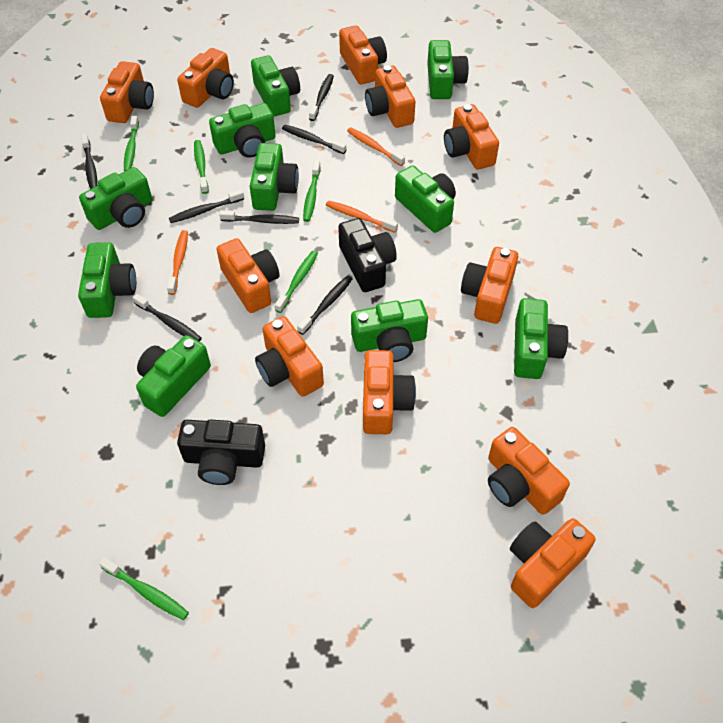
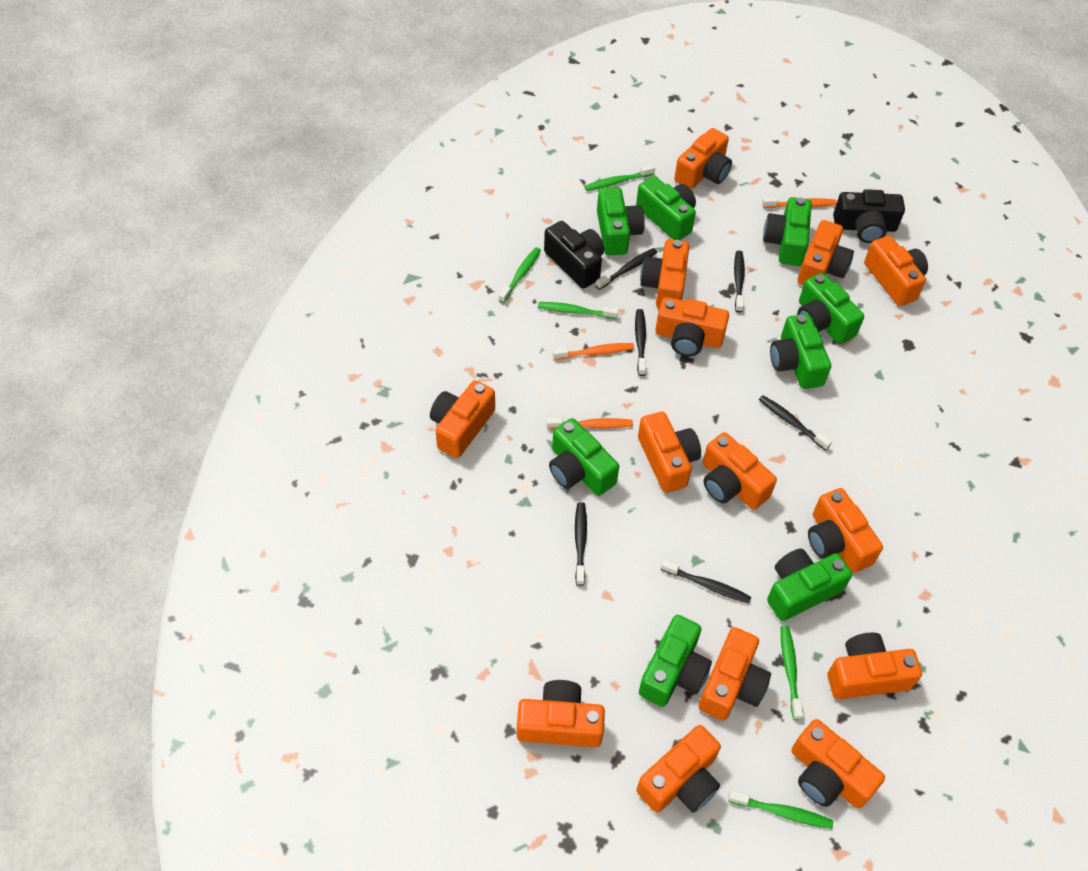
black toothbrush: 7 -> 6
green camera: 10 -> 8
orange camera: 11 -> 14

